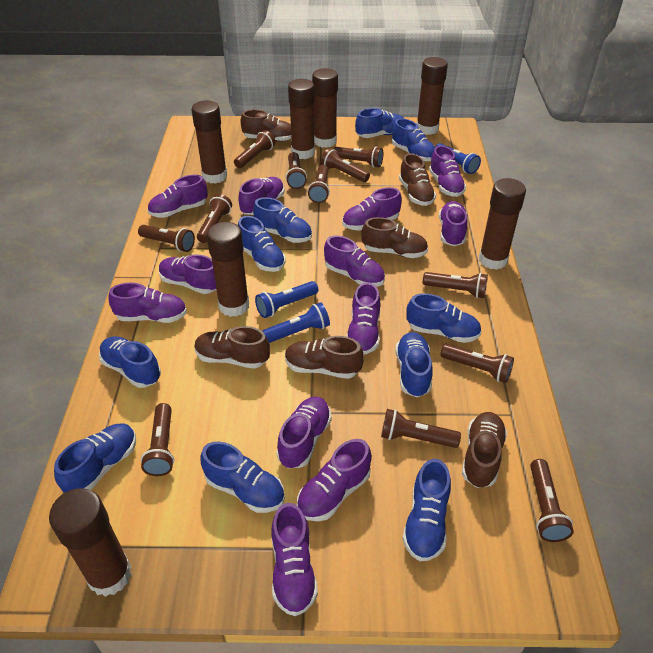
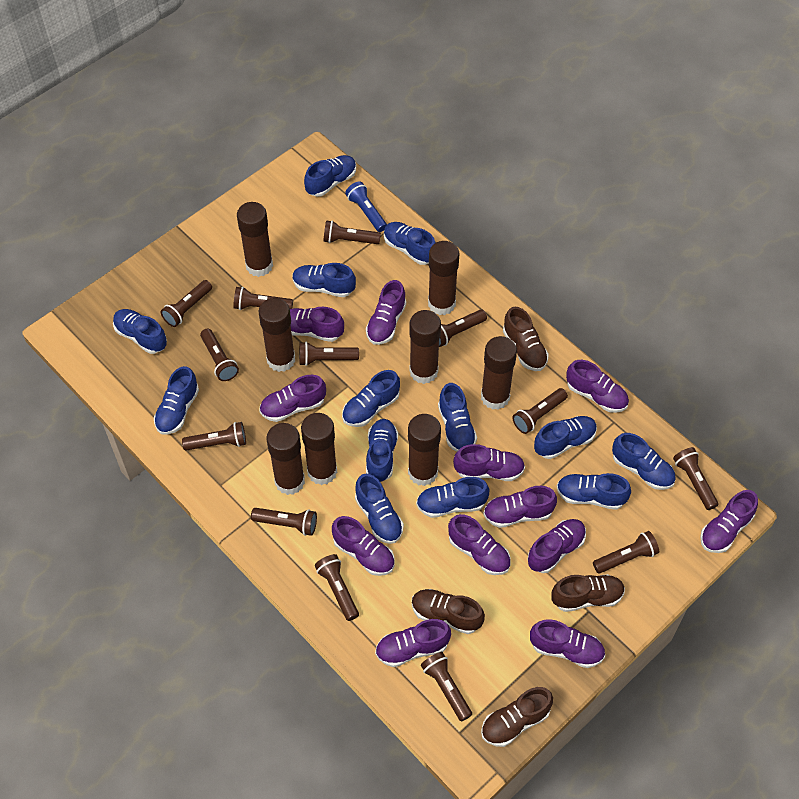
blue flashlight: 3 -> 1
blue shoe: 10 -> 13
brown flashlight: 12 -> 13
brown glue stick: 7 -> 8
brown shoe: 6 -> 4

